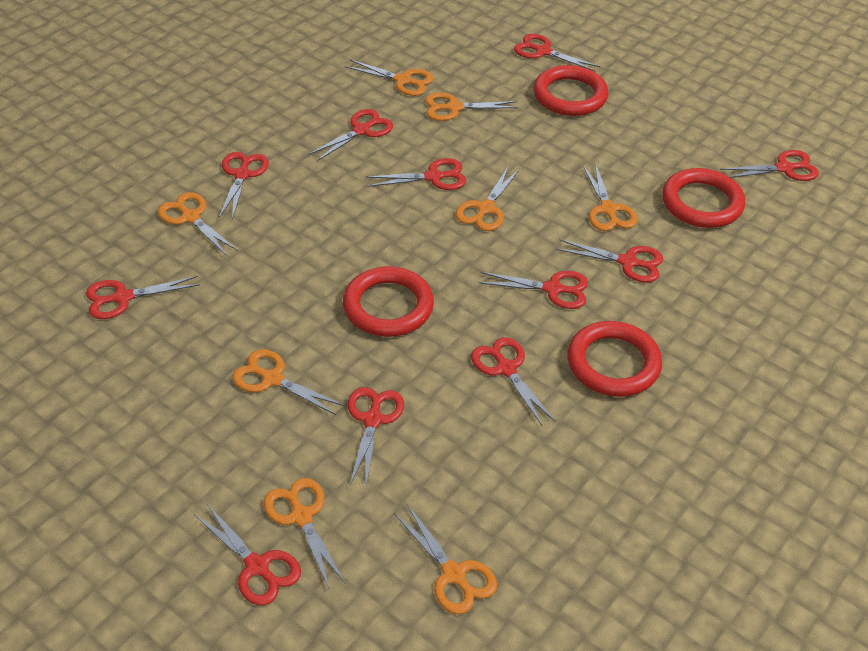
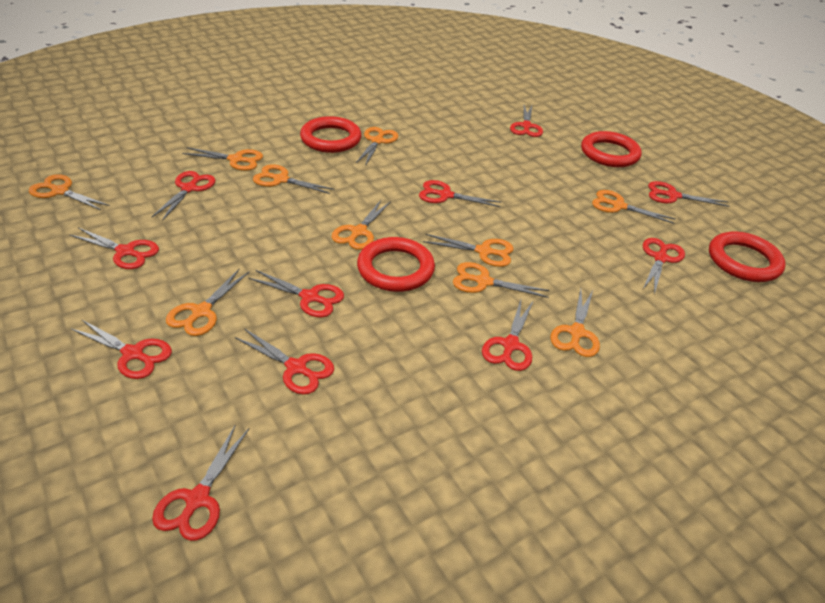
orange scissors: 8 -> 10

